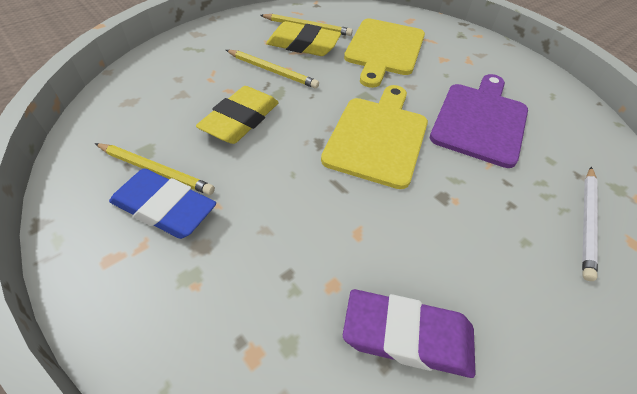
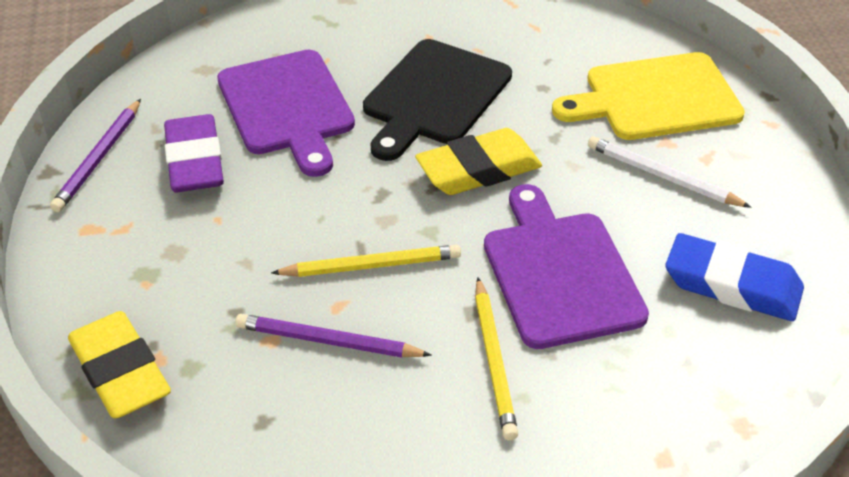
black cutting board: 0 -> 1
purple cutting board: 1 -> 2
purple pencil: 0 -> 2
yellow cutting board: 2 -> 1
yellow pencil: 3 -> 2

